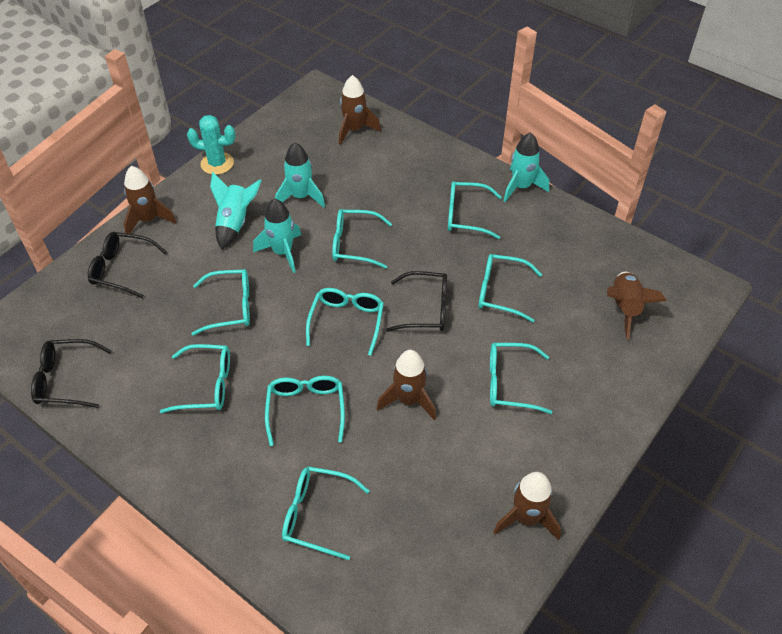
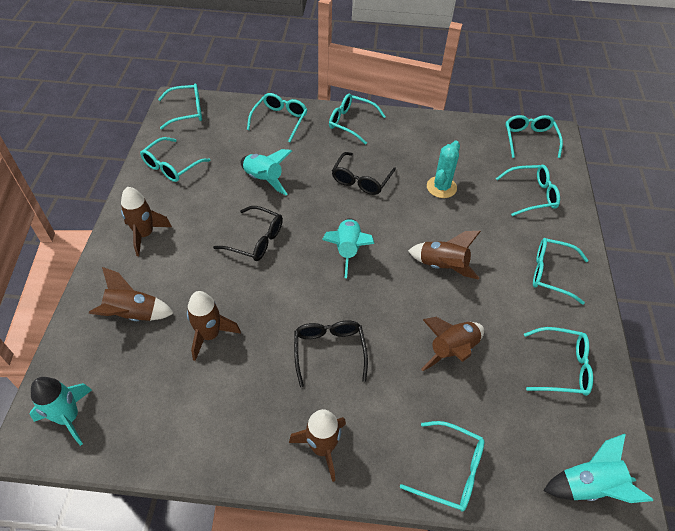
brown rocket: 5 -> 6

